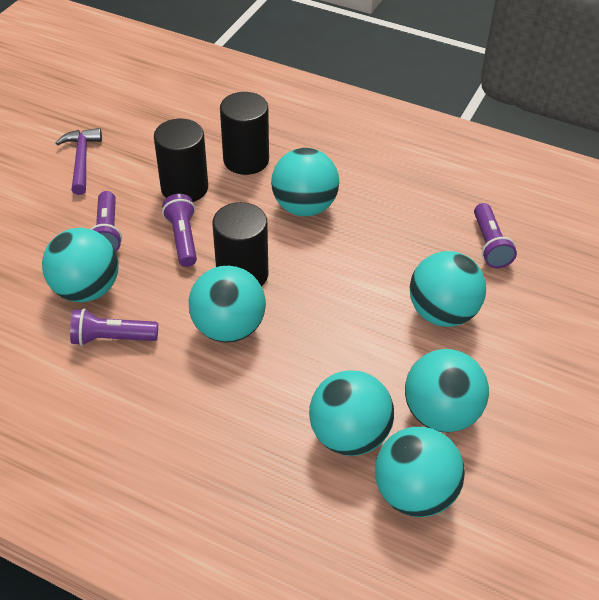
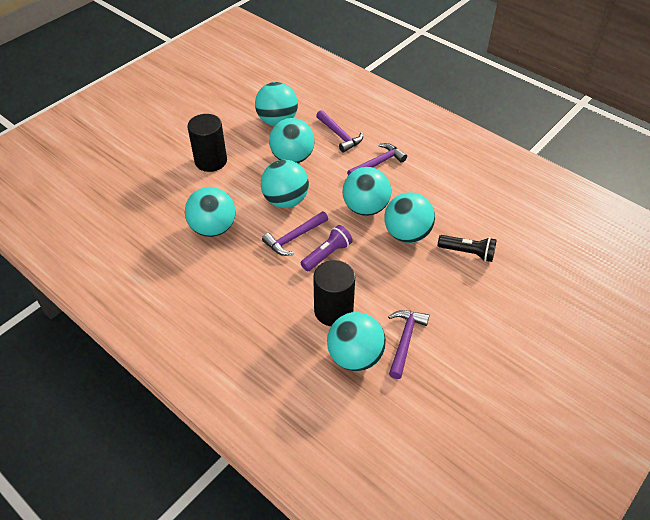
black cylinder: 3 -> 2
black flashlight: 0 -> 1
purple flashlight: 4 -> 1
purple hammer: 1 -> 4

